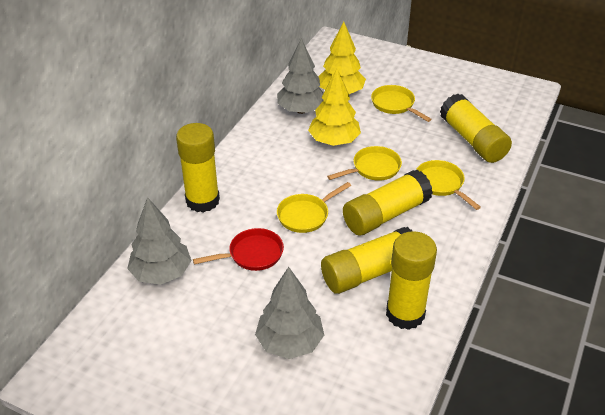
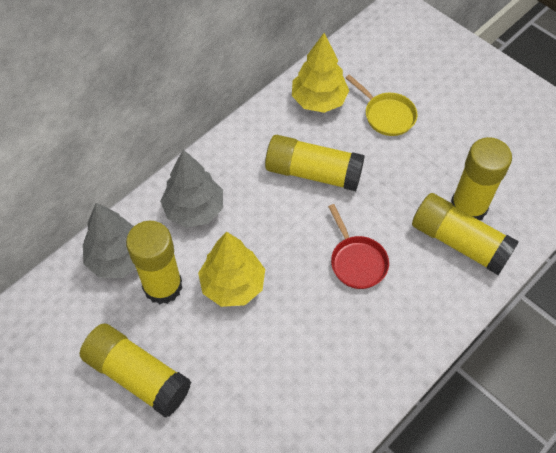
grey tree: 3 -> 2
yellow pan: 4 -> 1

